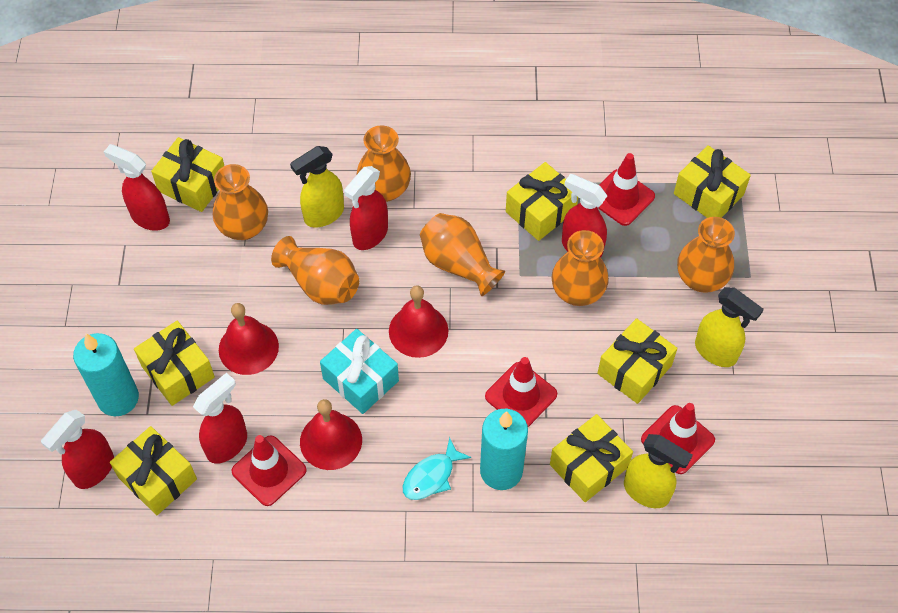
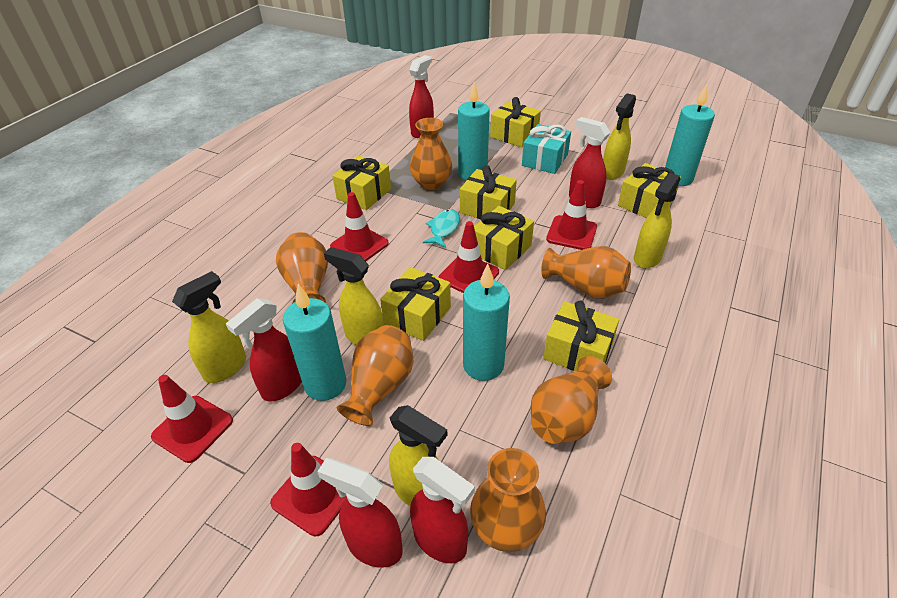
red bell: 3 -> 0
red traffic cone: 4 -> 5
turquoise candle: 2 -> 4
yellow spray bottle: 3 -> 5

